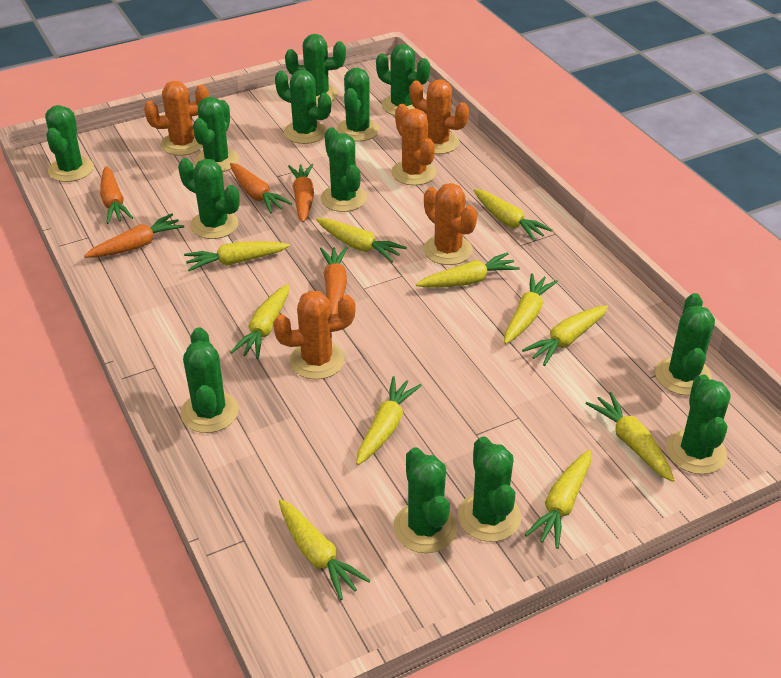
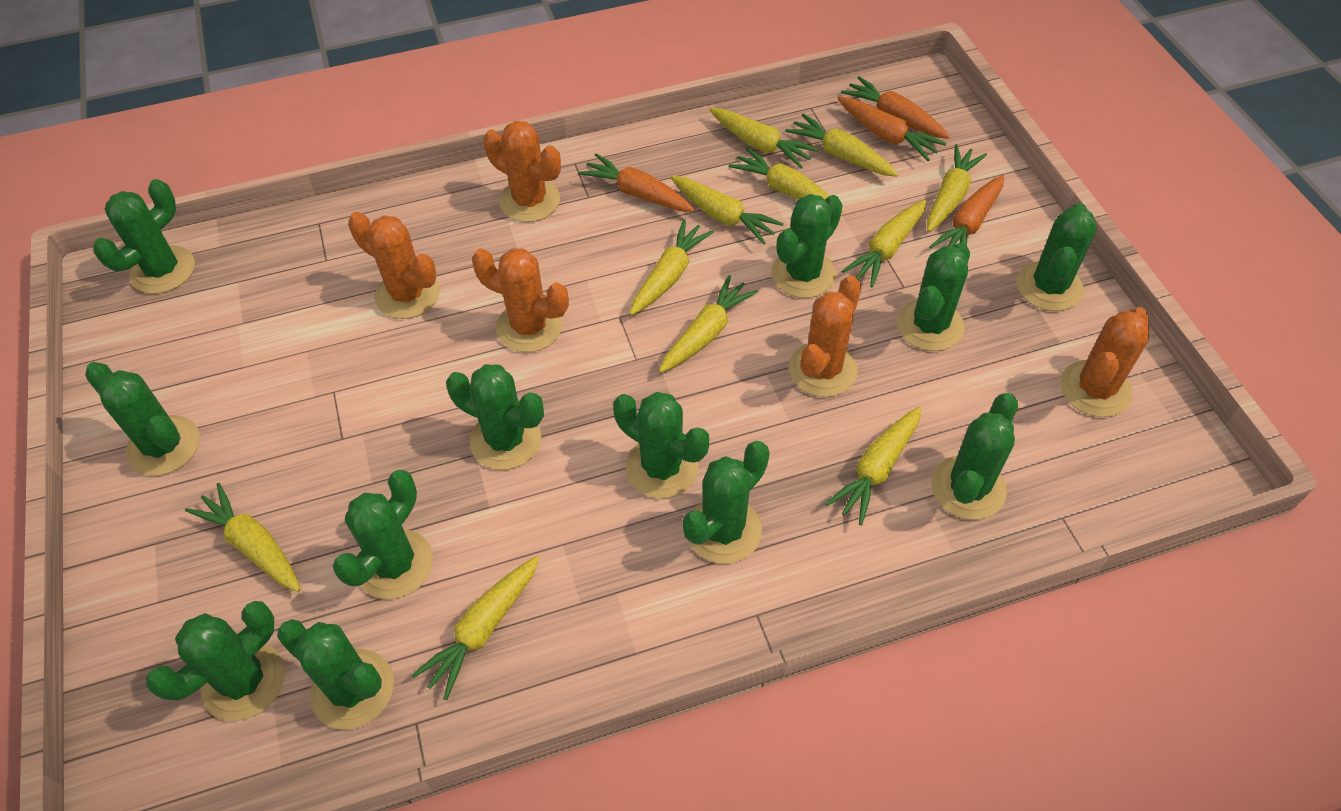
green cactus: 13 -> 12
orange carrot: 5 -> 4

